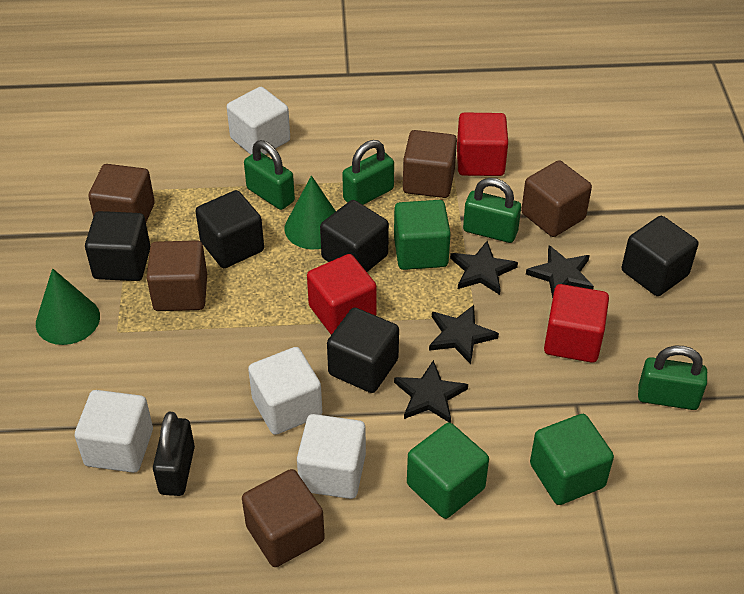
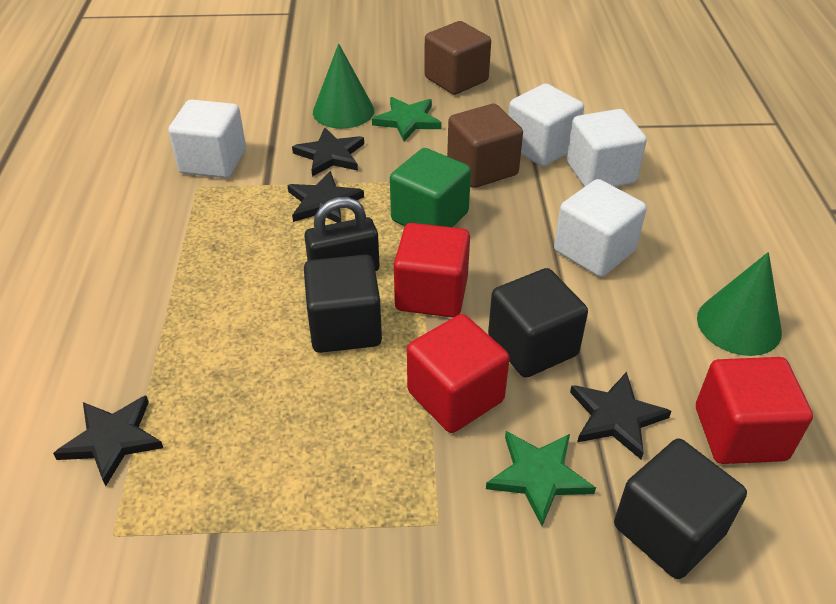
black cube: 5 -> 3
brown cube: 5 -> 2
green cube: 3 -> 1
green padlock: 4 -> 0
green star: 0 -> 2

